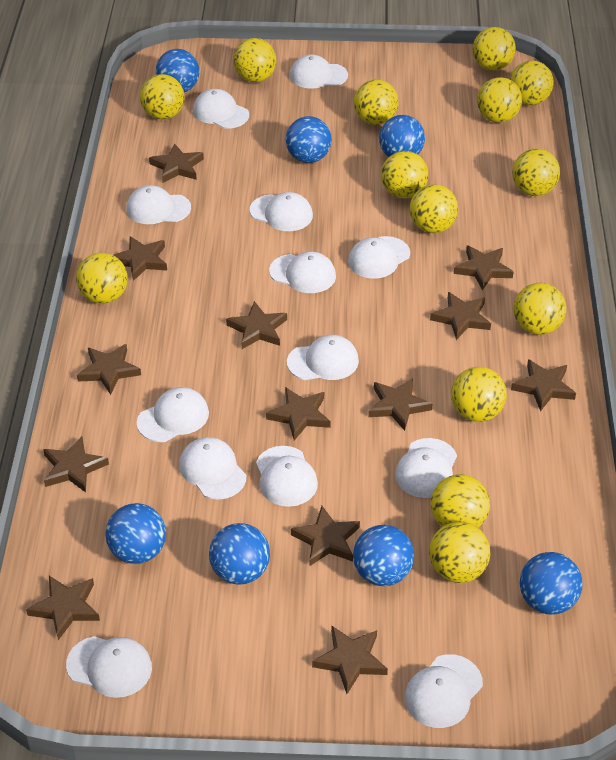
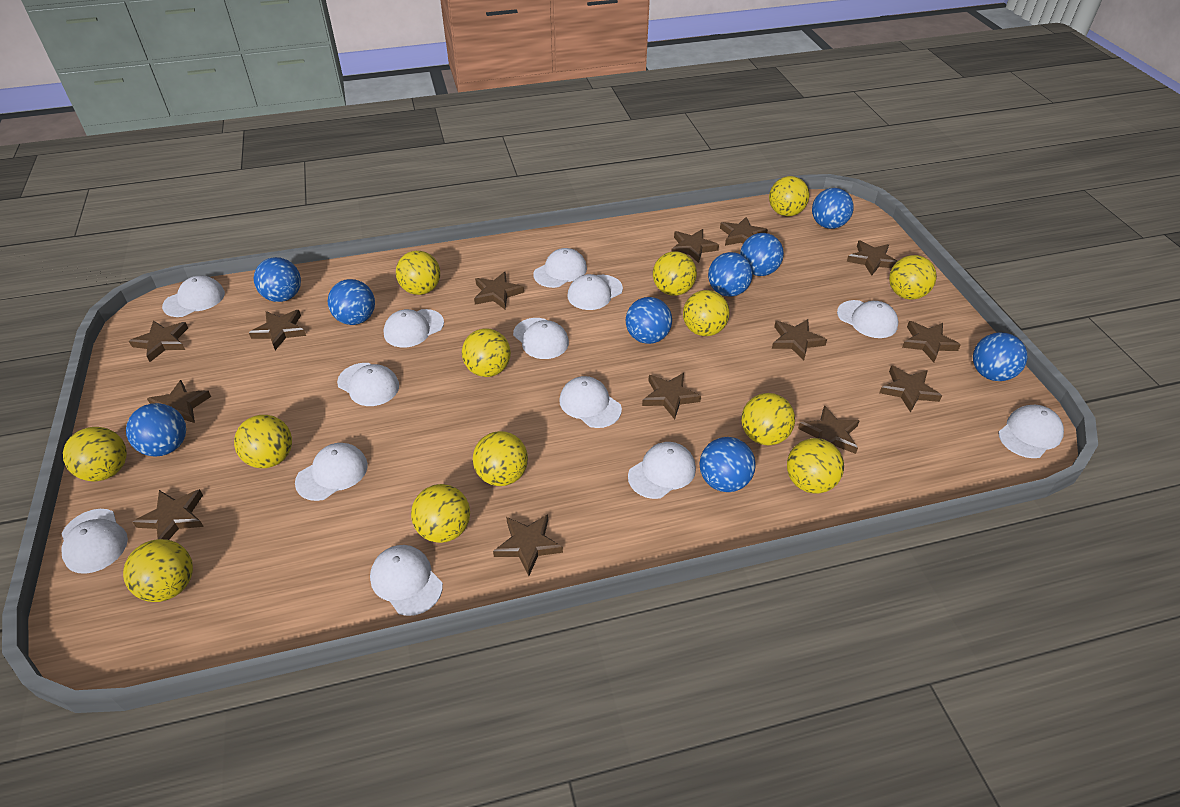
blue ball: 7 -> 9
brown star: 13 -> 14
yellow ball: 14 -> 13

